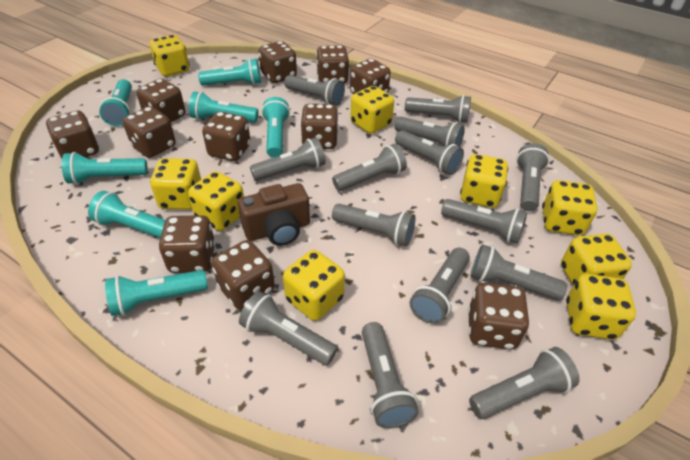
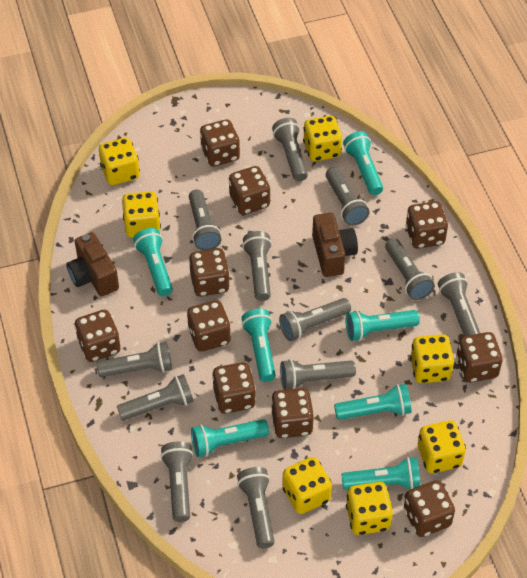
brown camera: 1 -> 2
brown dice: 11 -> 10
grey flashlight: 14 -> 12
yellow dice: 9 -> 7

